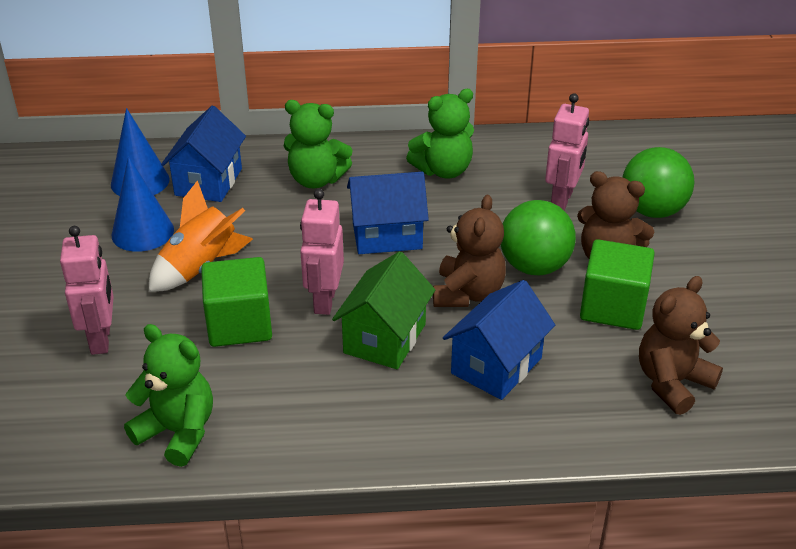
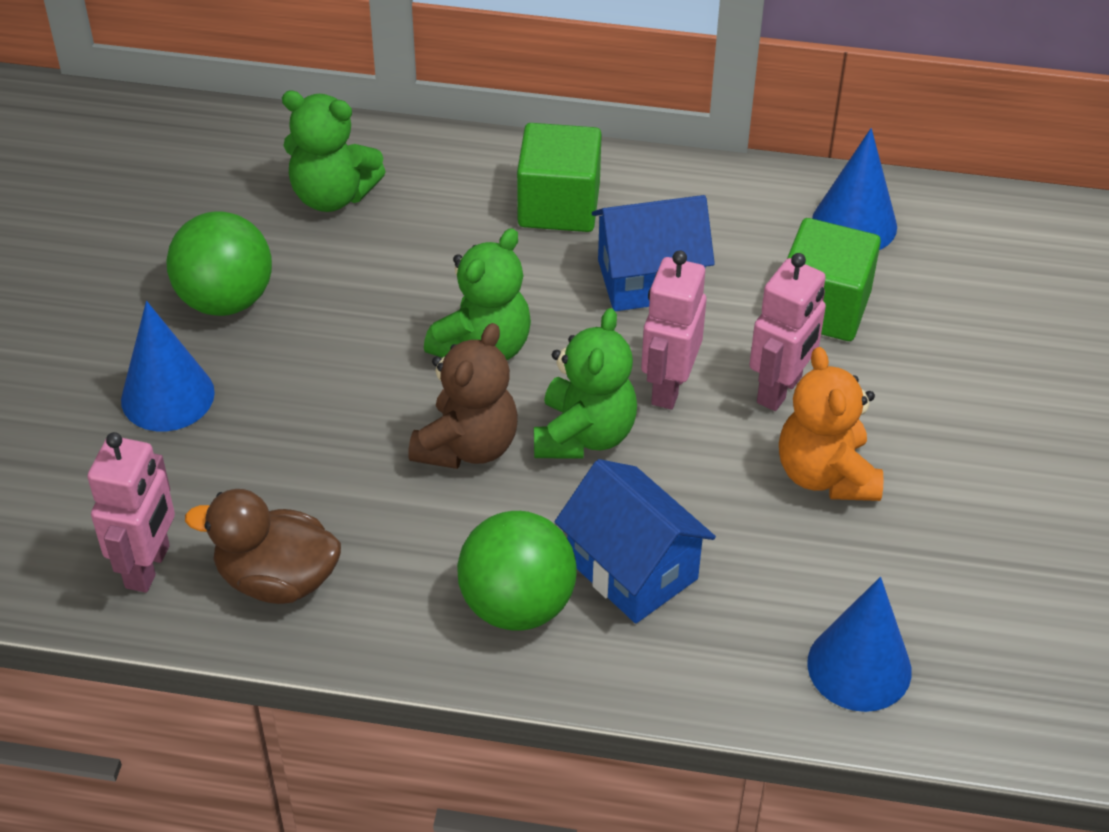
blue cone: 2 -> 3
blue house: 3 -> 2
brown duck: 0 -> 1
brown teddy bear: 3 -> 1
green house: 1 -> 0
orange rocket: 1 -> 0
orange teddy bear: 0 -> 1

